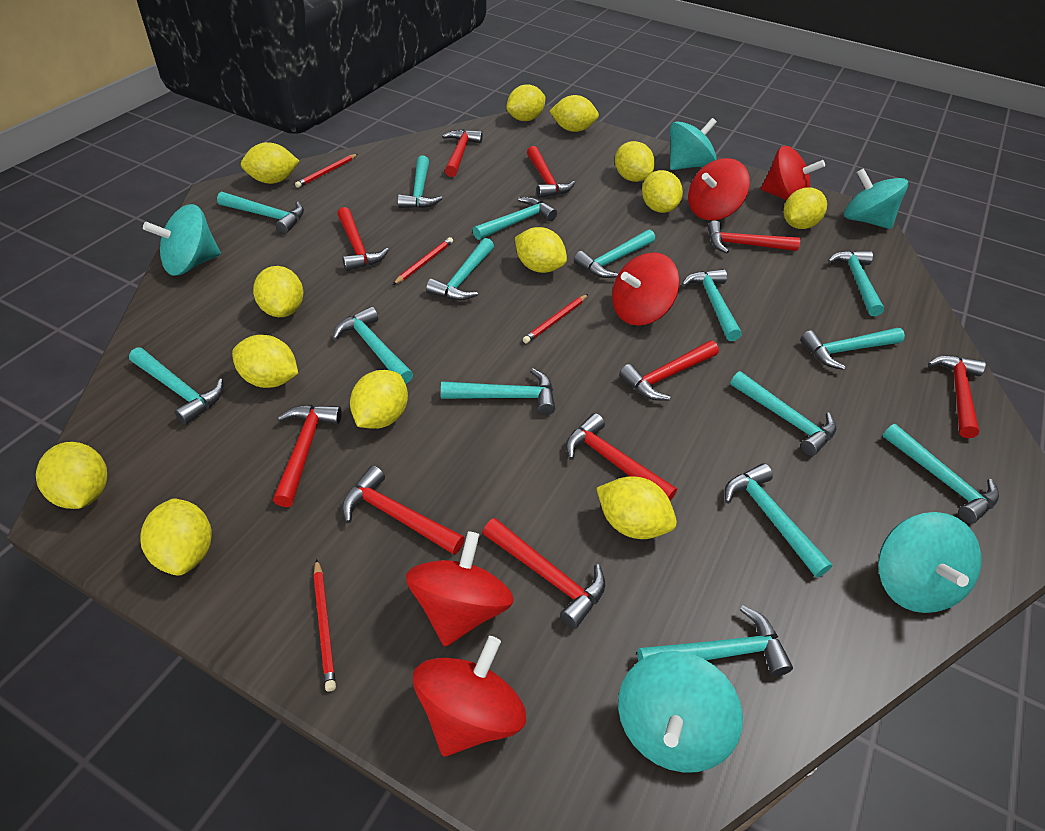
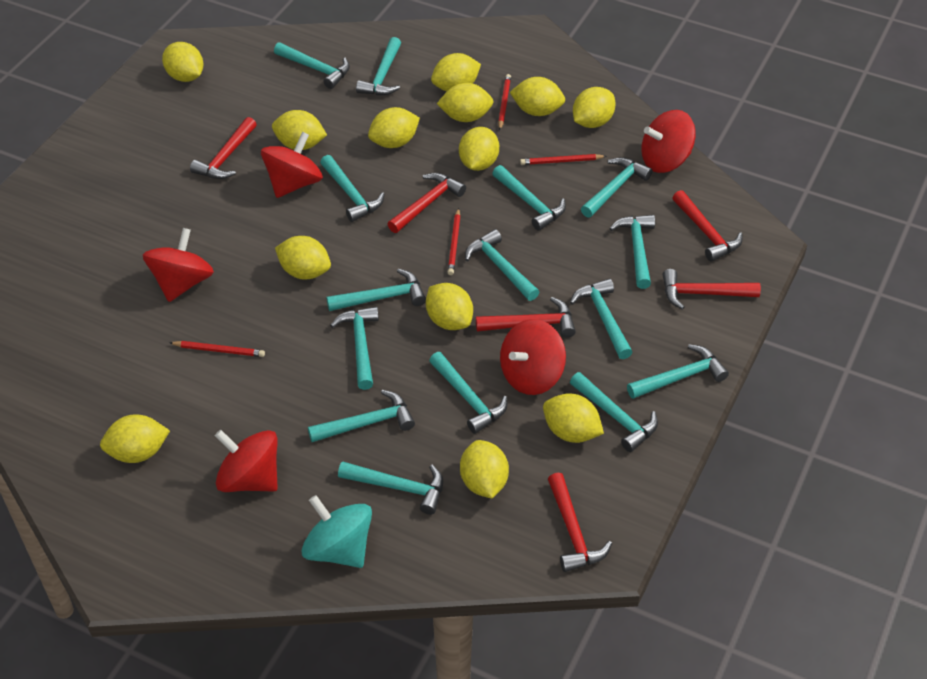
red hammer: 10 -> 6
turquoise spinning top: 5 -> 1

